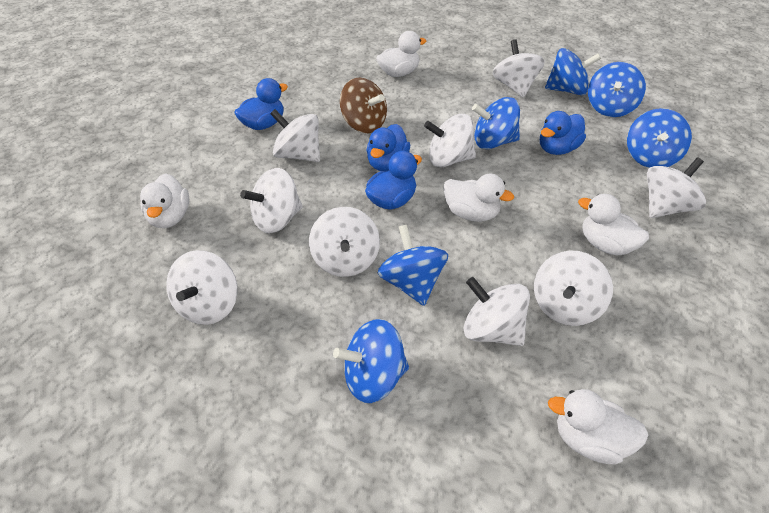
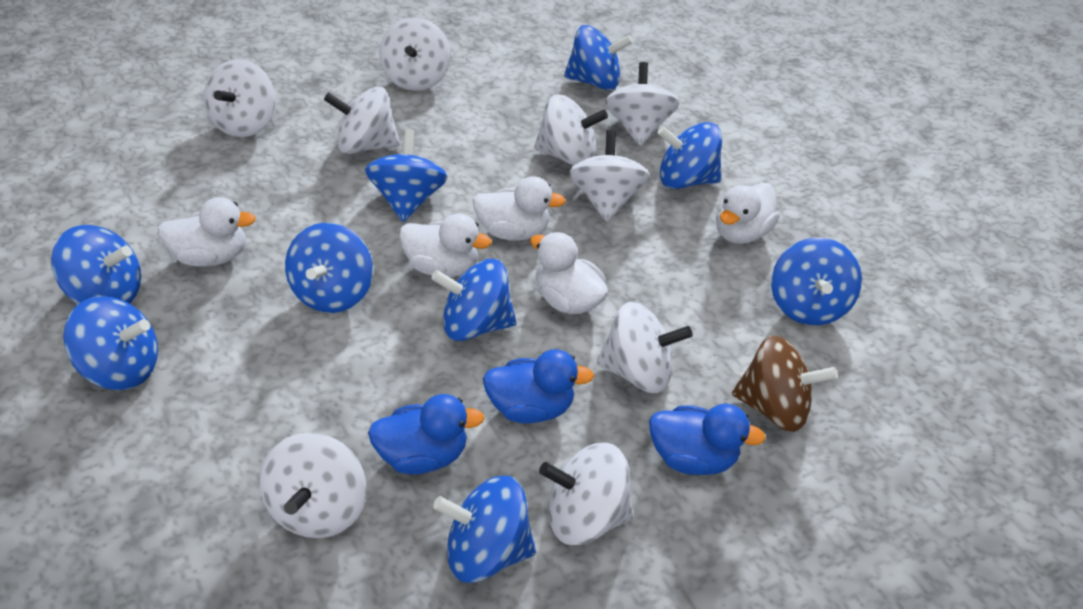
blue duck: 4 -> 3
blue spinning top: 6 -> 9

